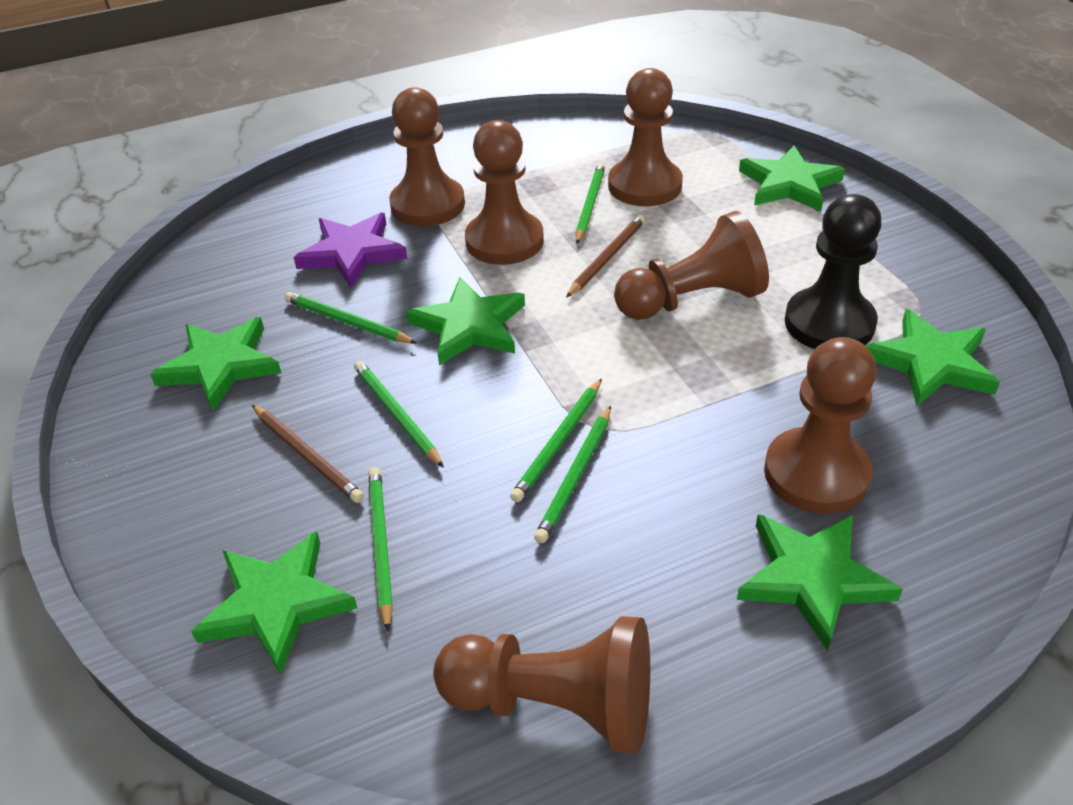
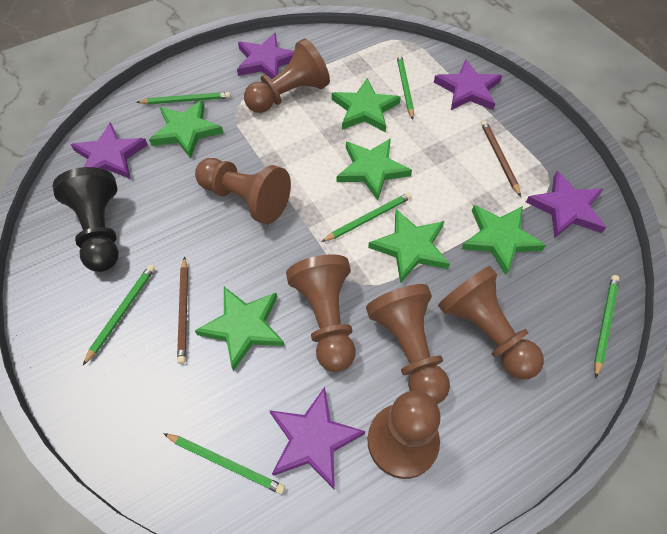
purple star: 1 -> 5

